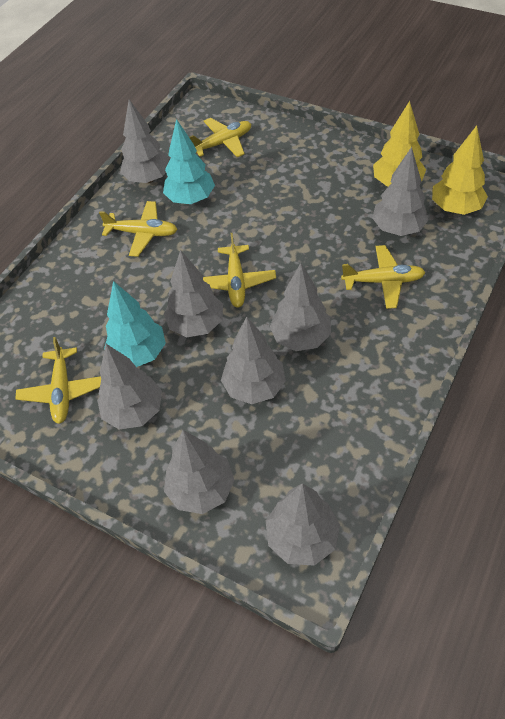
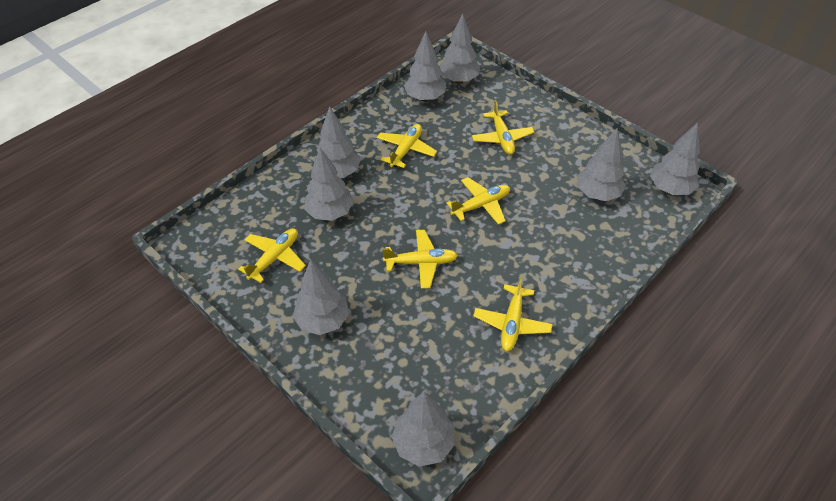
turquoise tree: 2 -> 0
yellow plane: 5 -> 6
yellow tree: 2 -> 0

